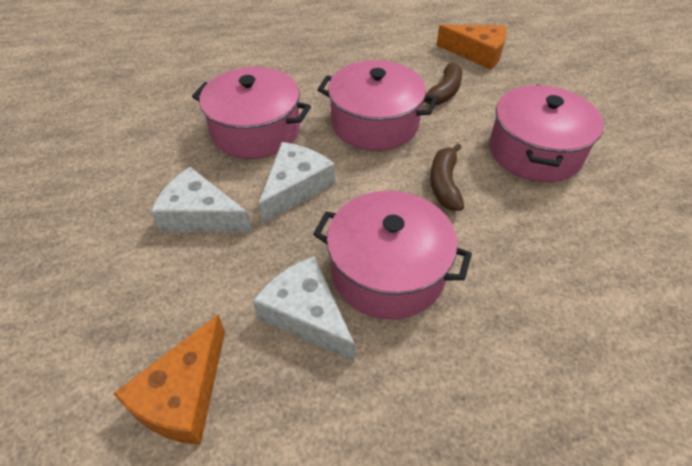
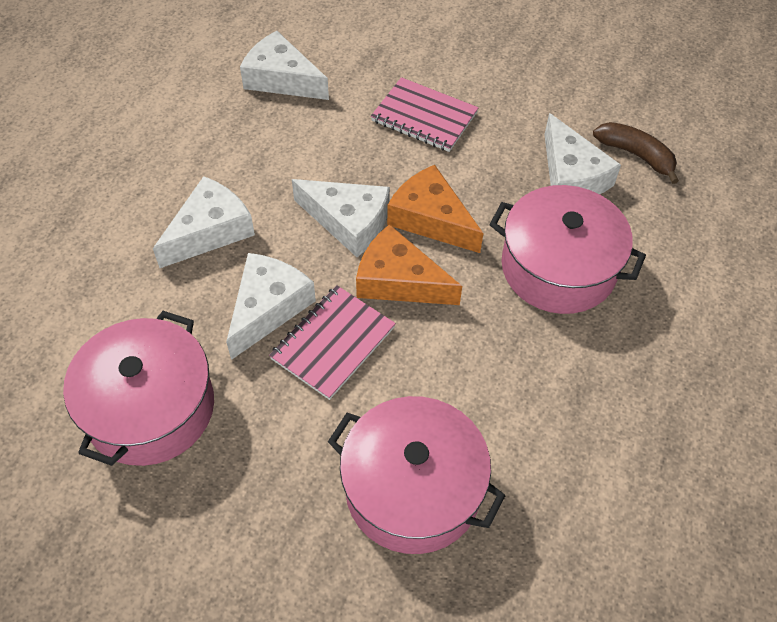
brown banana: 2 -> 1
pink notebook: 0 -> 2
pink pot: 4 -> 3
white cheese: 3 -> 5

